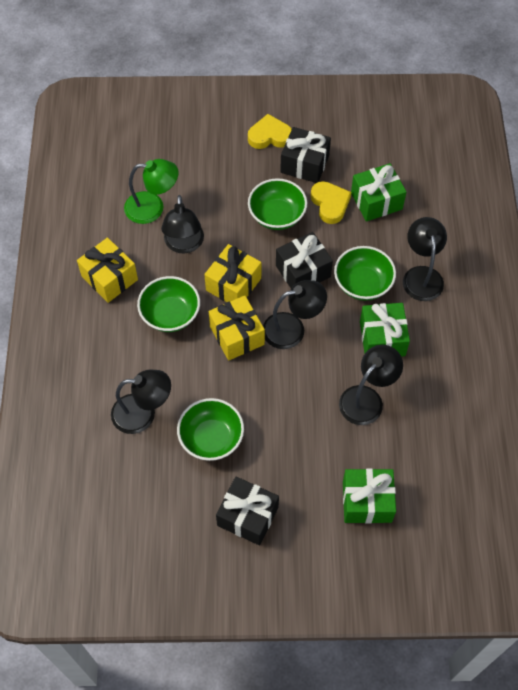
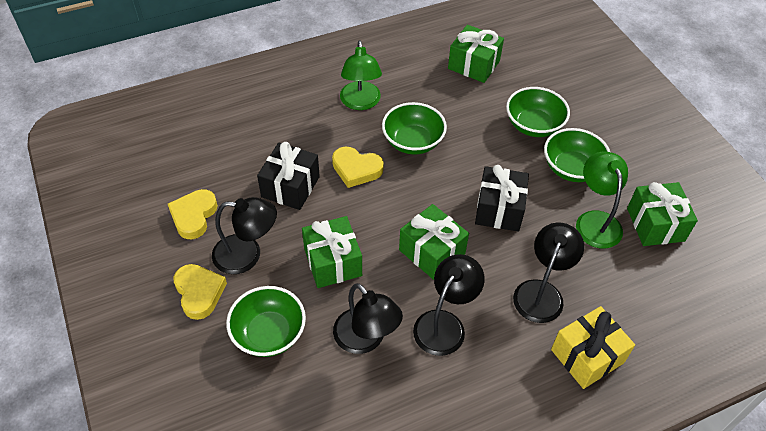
black gift: 3 -> 2
black lamp: 5 -> 4
green gift: 3 -> 4
green lamp: 1 -> 2
yellow gift: 3 -> 1
yellow heart: 2 -> 3

